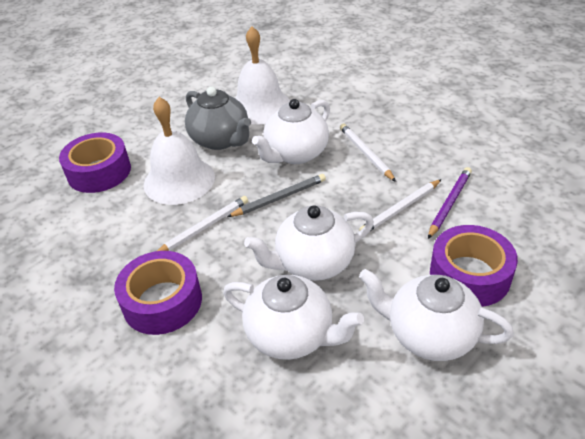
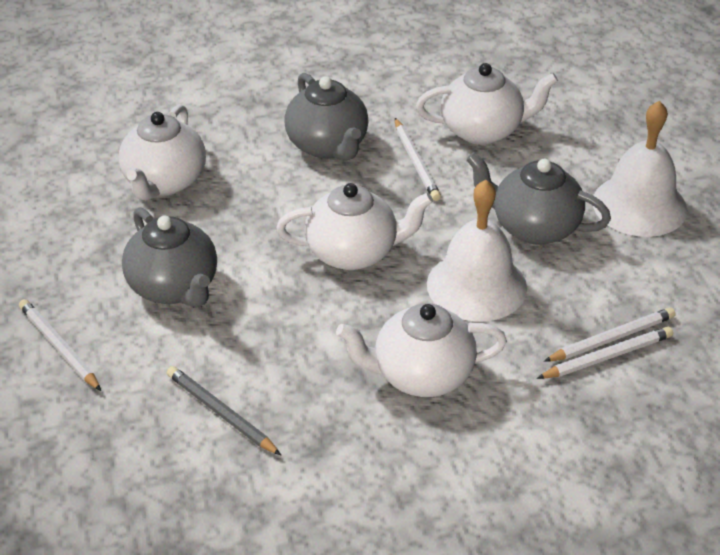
grey teapot: 1 -> 3
purple pencil: 1 -> 0
purple tape: 3 -> 0
white pencil: 3 -> 4

